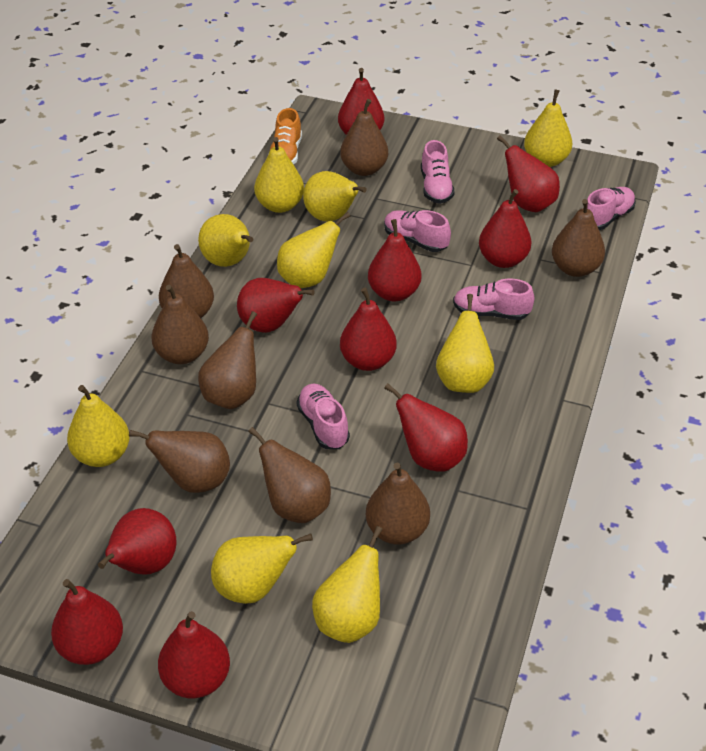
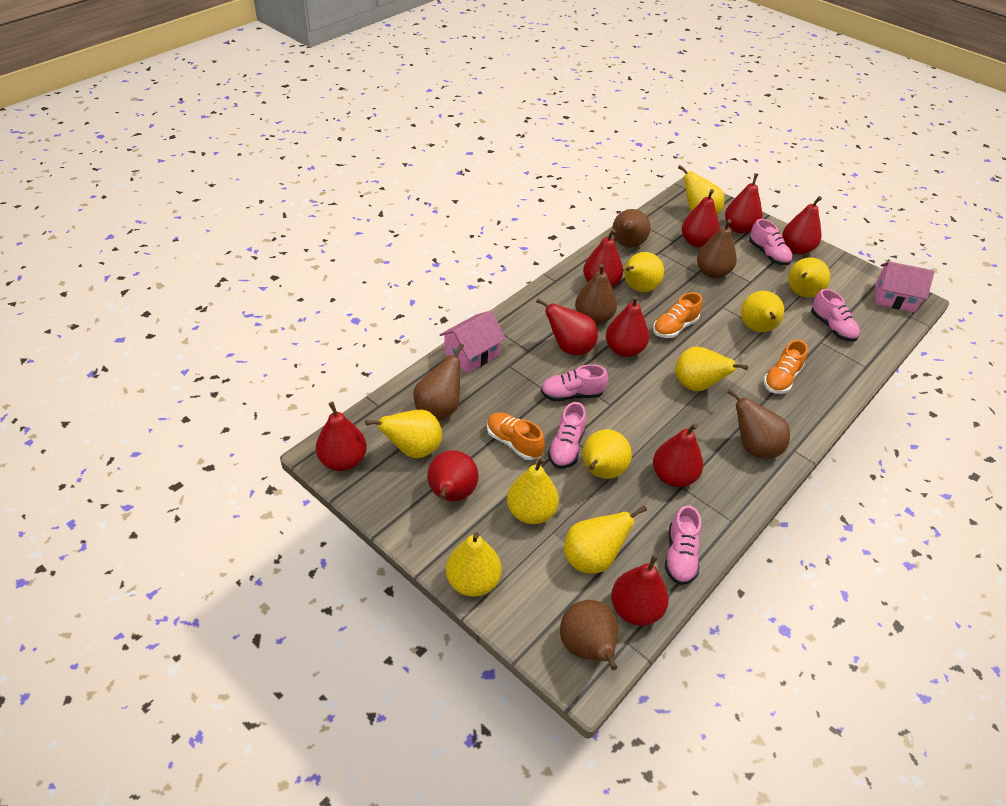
brown pear: 8 -> 6
orange shoe: 1 -> 3
pink house: 0 -> 2
yellow pear: 9 -> 10

